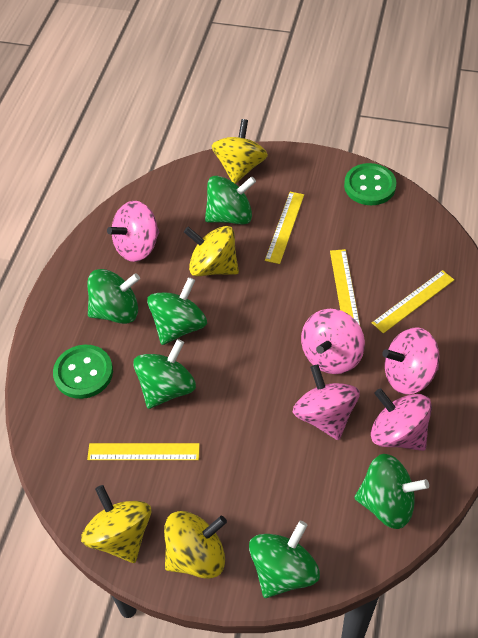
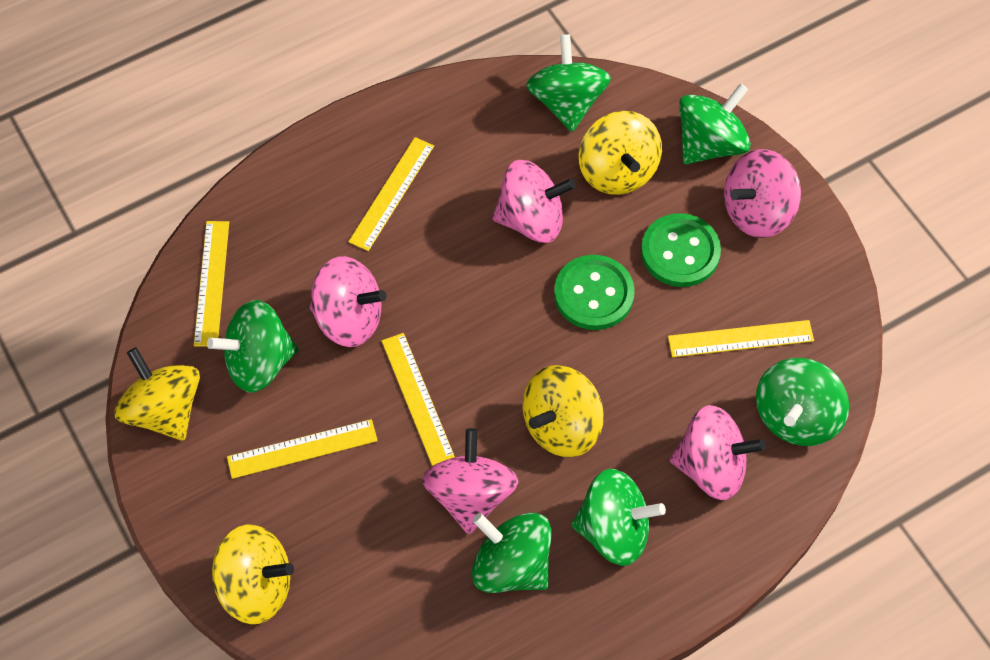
yellow ruler: 4 -> 5

